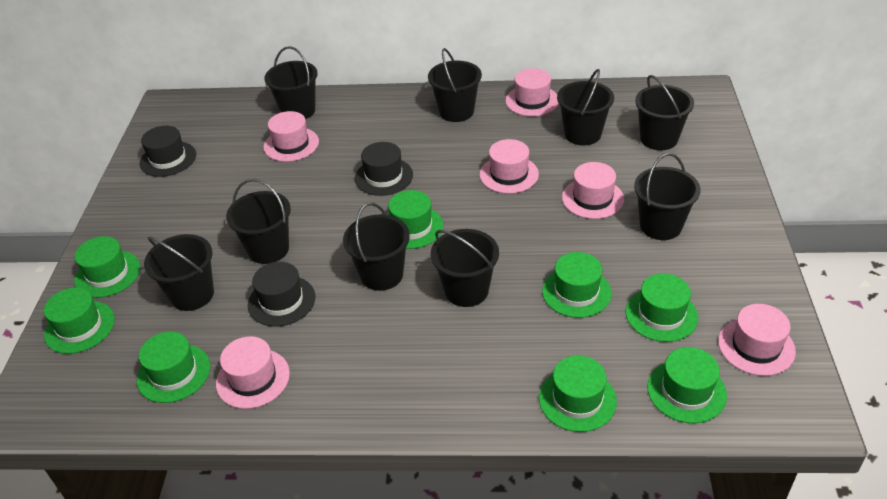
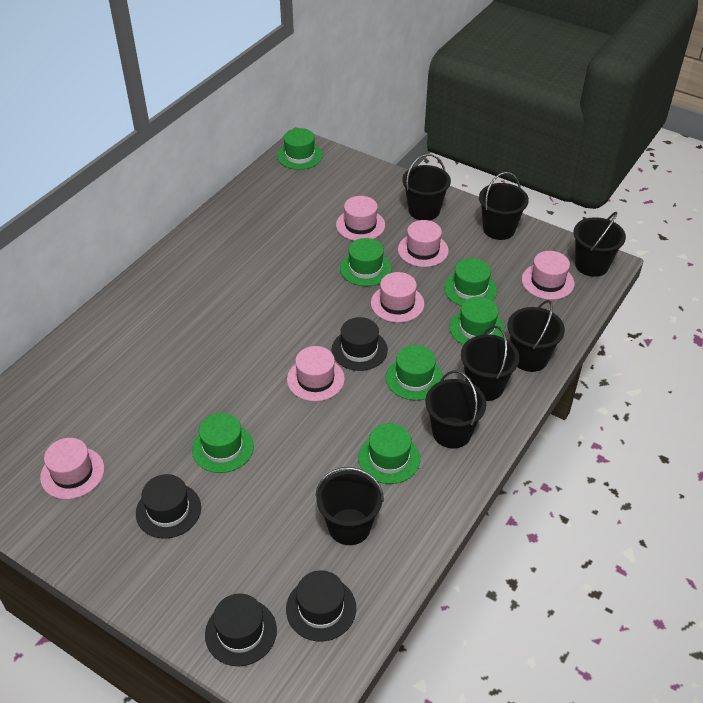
black bucket: 9 -> 7
black hat: 3 -> 4
green hat: 8 -> 7

